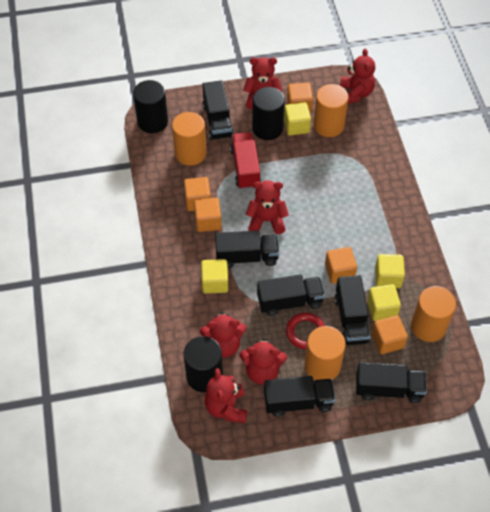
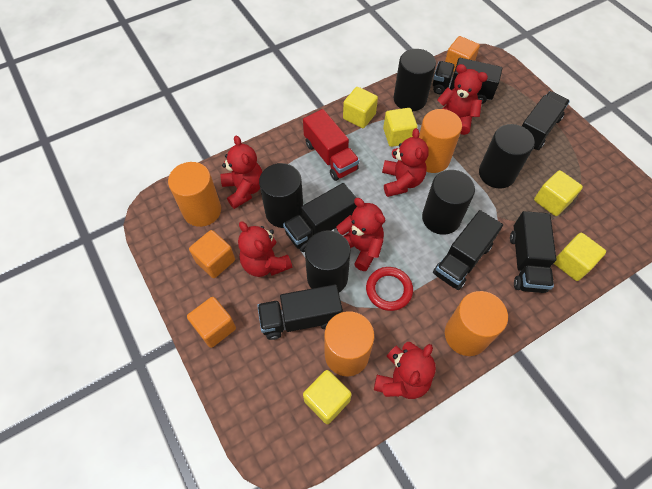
black cylinder: 3 -> 5
orange cube: 5 -> 3
yellow cube: 4 -> 5

